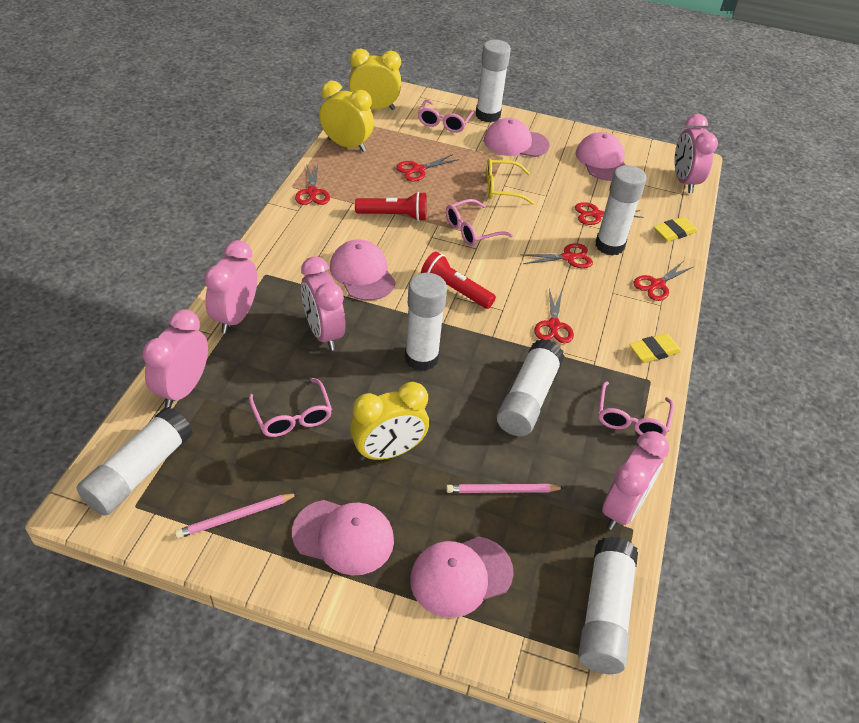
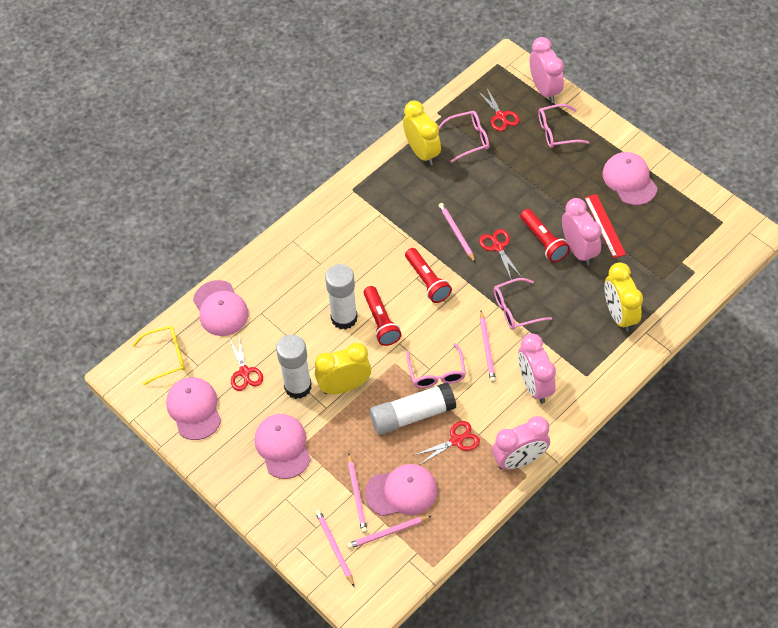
pink clock: 5 -> 4
pink pencil: 2 -> 5
red flashlight: 2 -> 3
red ruler: 0 -> 1
red scissors: 6 -> 4
white glue stick: 6 -> 3
yellow eraser: 2 -> 0

